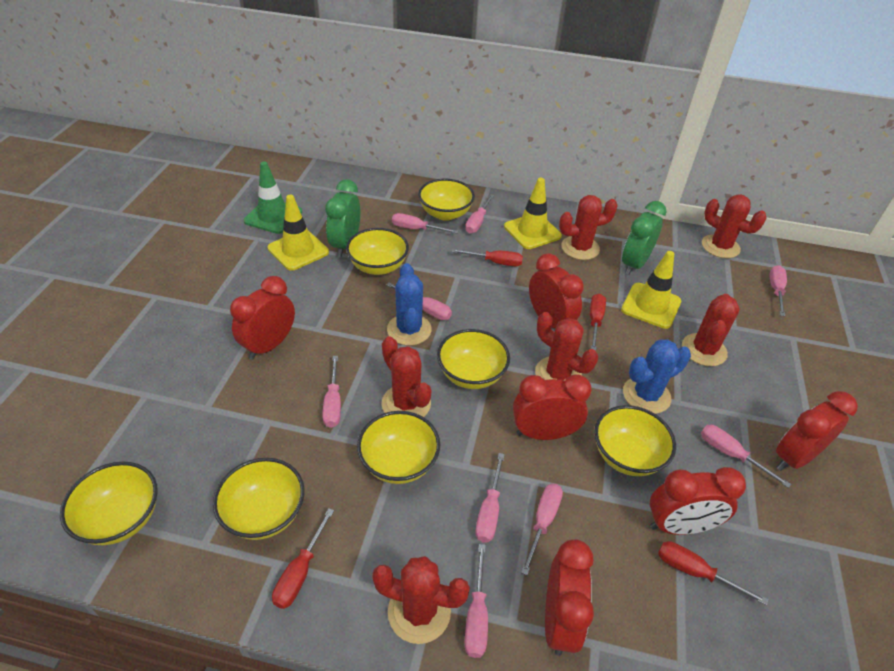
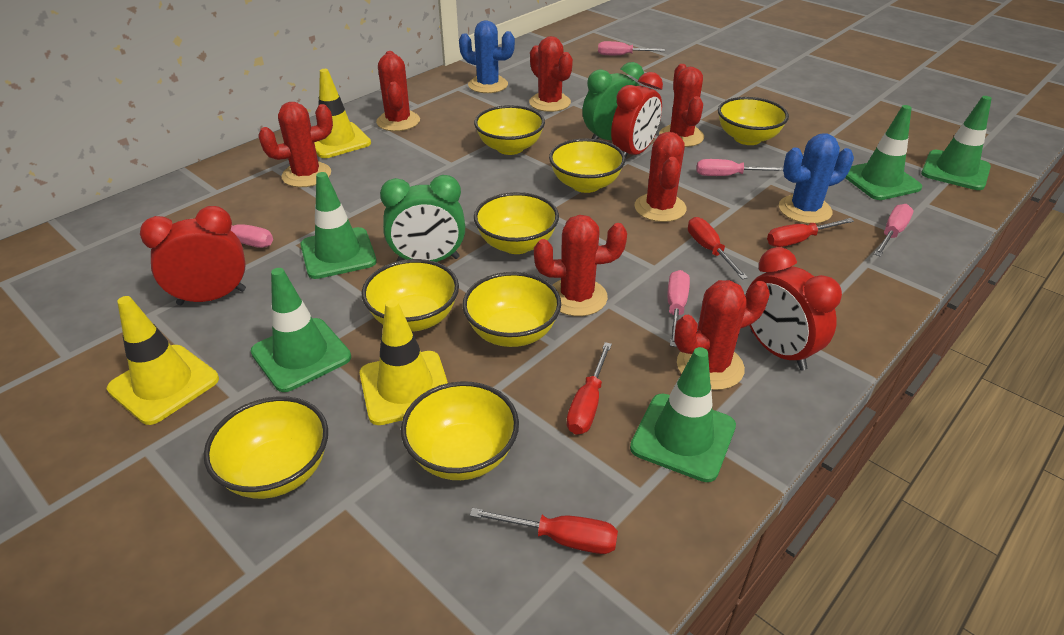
green traffic cone: 1 -> 5
pink screwdriver: 9 -> 5
red cactus: 6 -> 7
red clock: 6 -> 3
yellow bowl: 7 -> 8

